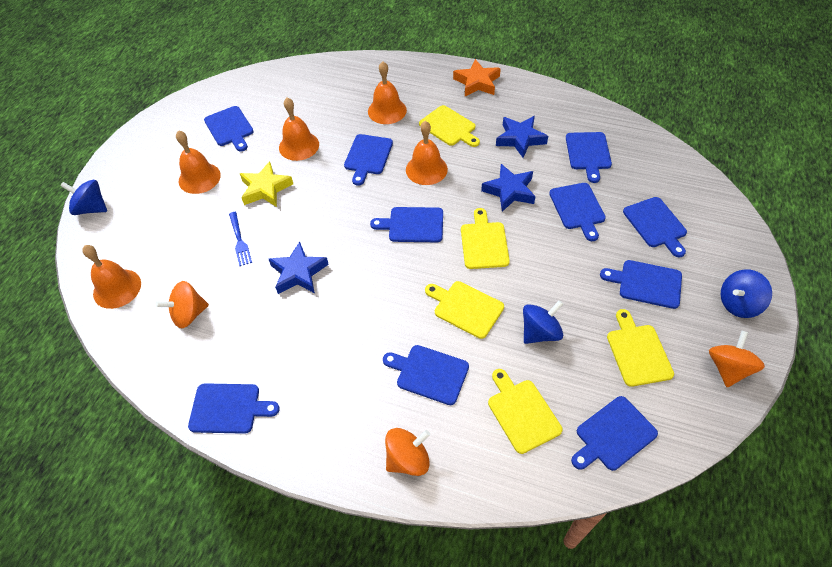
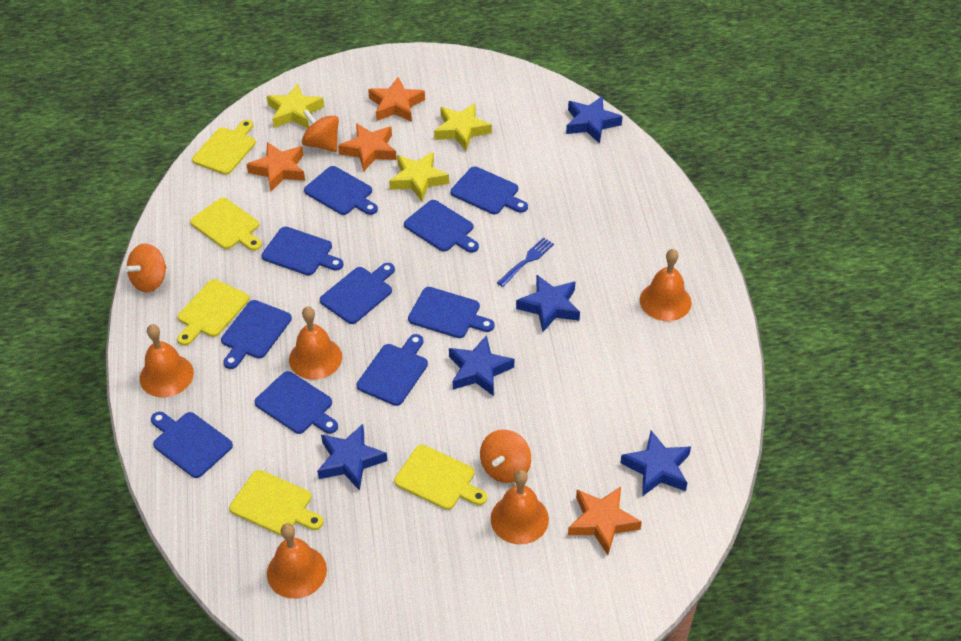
blue spinning top: 3 -> 0
blue star: 3 -> 5
orange star: 1 -> 4
yellow star: 1 -> 3

